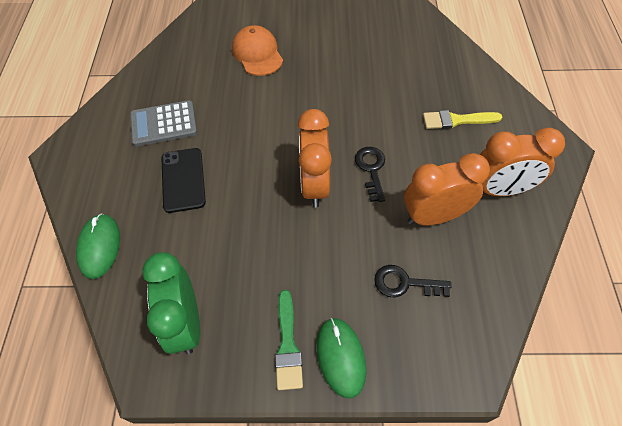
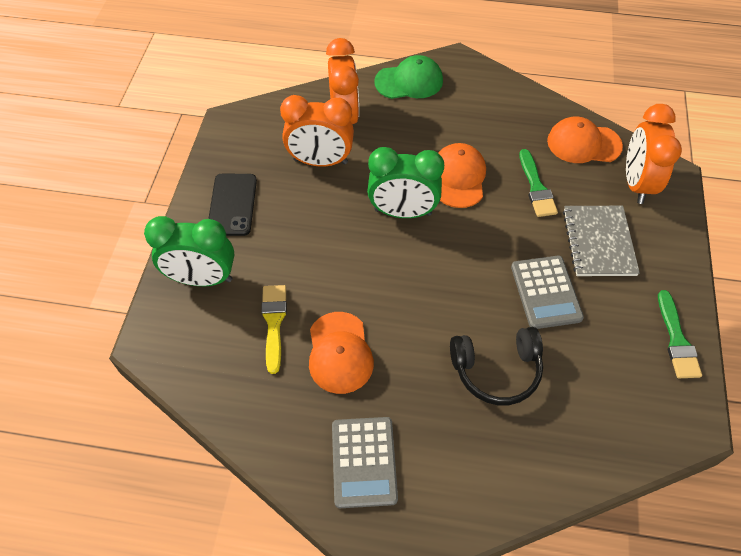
black headphones: 0 -> 1
black key: 2 -> 0
green brush: 1 -> 2
green cap: 0 -> 1
green clock: 1 -> 2
green mouse: 2 -> 0
grey calculator: 1 -> 2
grey notebook: 0 -> 1
orange cap: 1 -> 3

